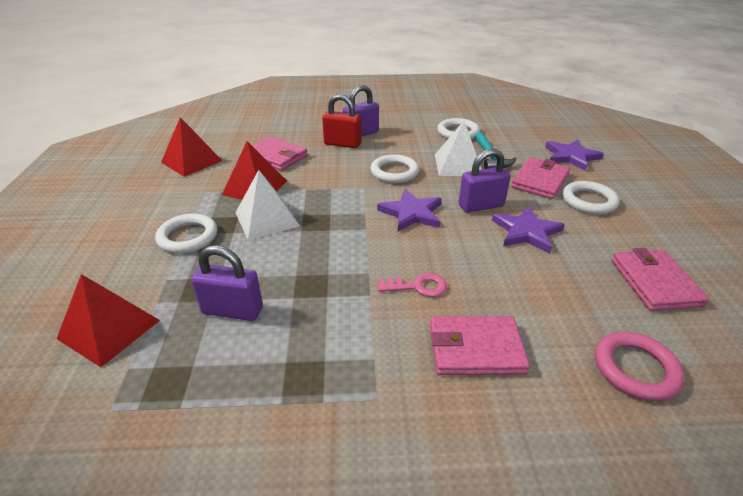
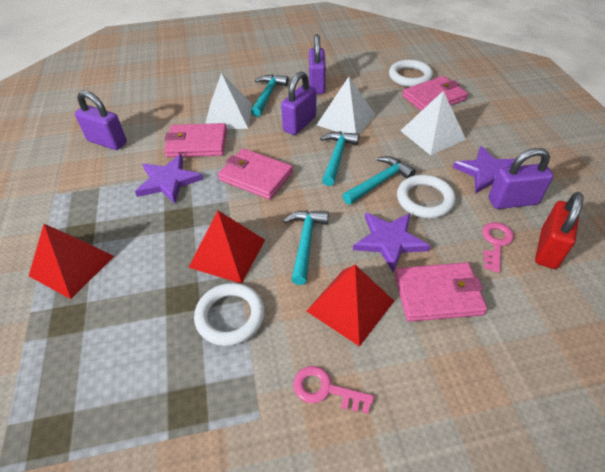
pink key: 1 -> 2
pink ring: 1 -> 0
purple padlock: 3 -> 4
turquoise hammer: 1 -> 4
white pyramid: 2 -> 3
white ring: 4 -> 3

